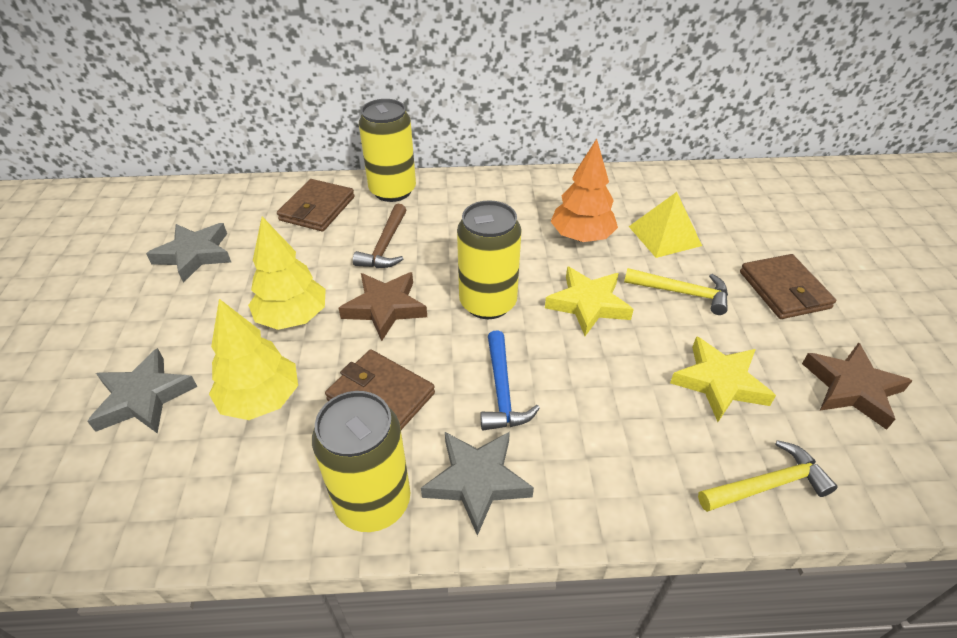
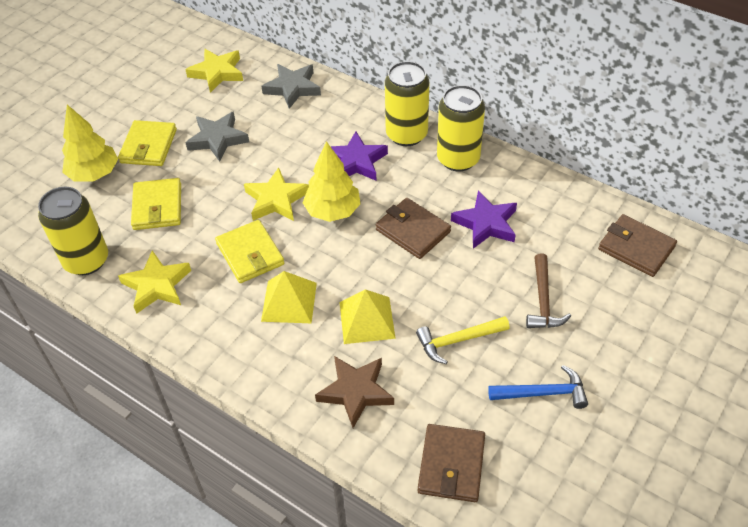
brown star: 2 -> 1
grey star: 3 -> 2
orange tree: 1 -> 0
purple star: 0 -> 2
yellow hammer: 2 -> 1
yellow pyramid: 1 -> 2
yellow star: 2 -> 3
yellow wallet: 0 -> 3

